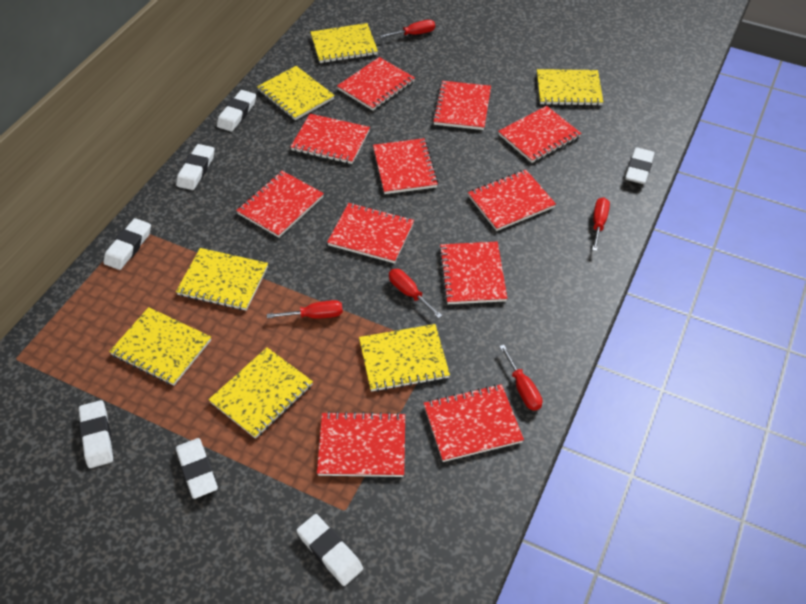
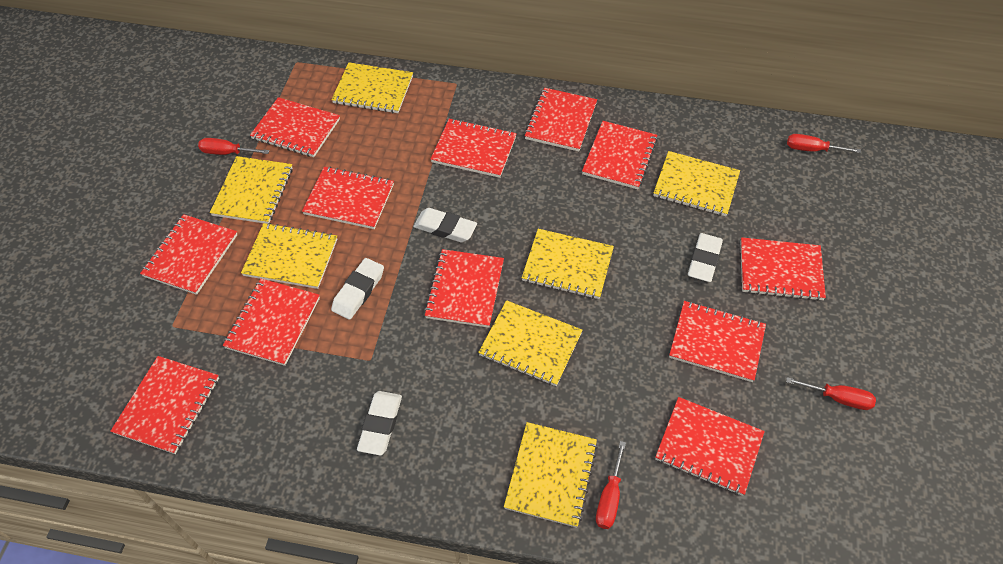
red notebook: 11 -> 12
red screwdriver: 5 -> 4
white eraser: 7 -> 4

